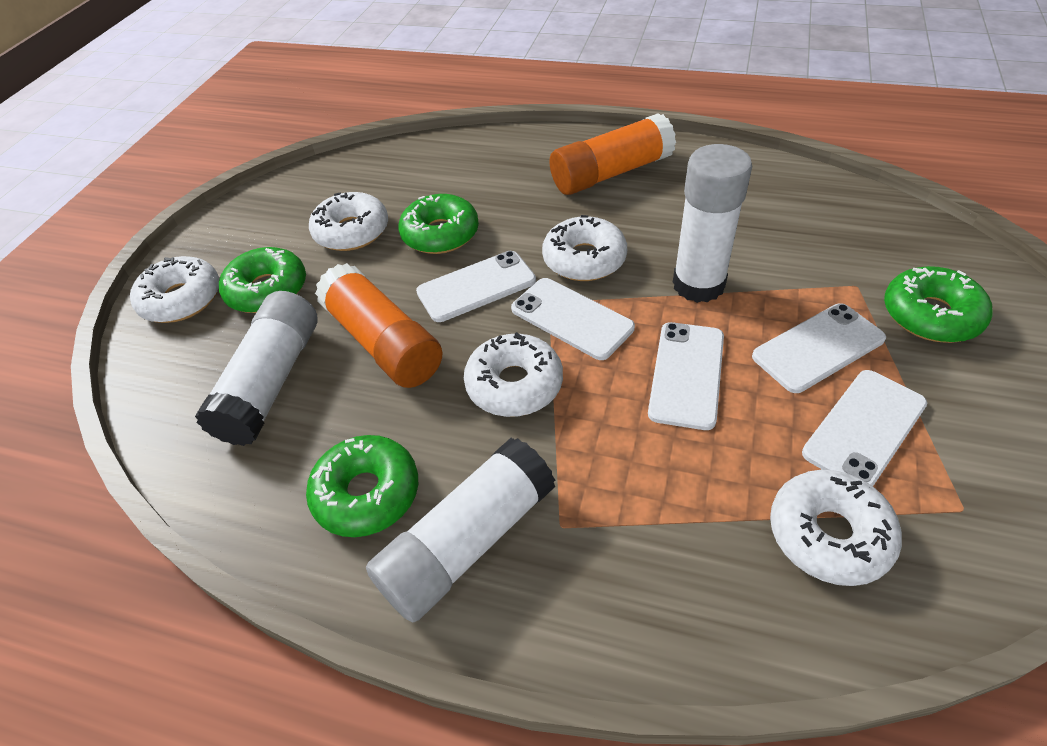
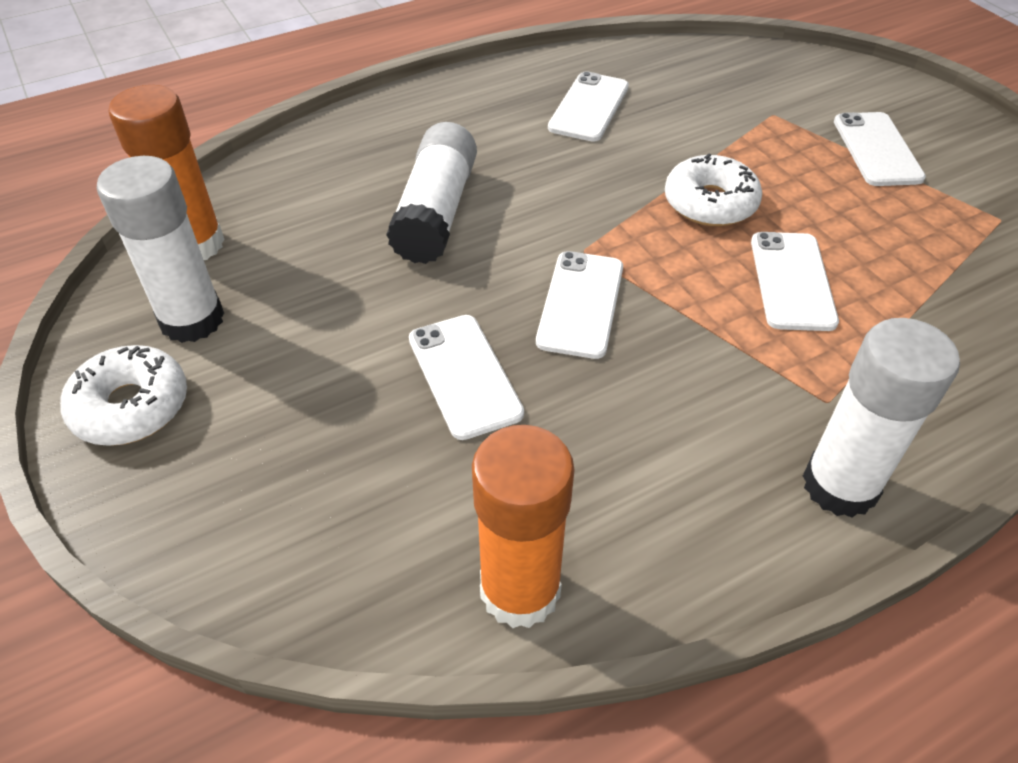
green donut: 4 -> 0
white donut: 5 -> 2

